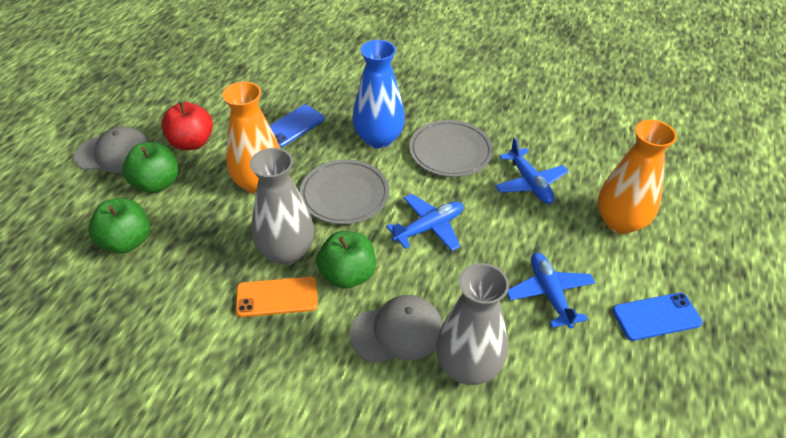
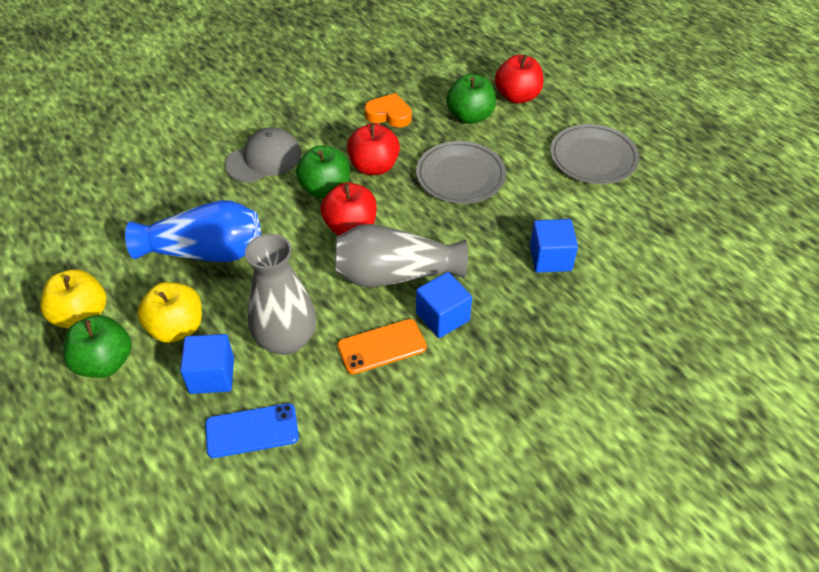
blue cube: 0 -> 3
blue phone: 2 -> 1
blue plane: 3 -> 0
grey cap: 2 -> 1
orange heart: 0 -> 1
orange vase: 2 -> 0
red apple: 1 -> 3
yellow apple: 0 -> 2

